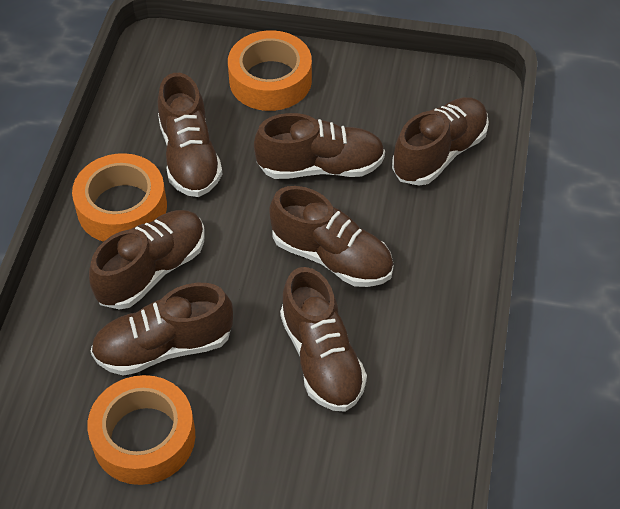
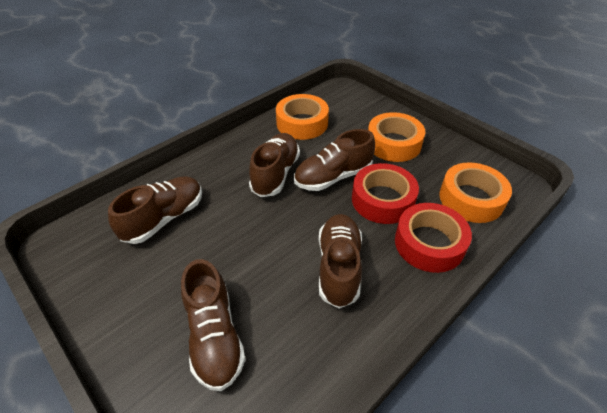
brown shoe: 7 -> 5
red tape: 0 -> 2

